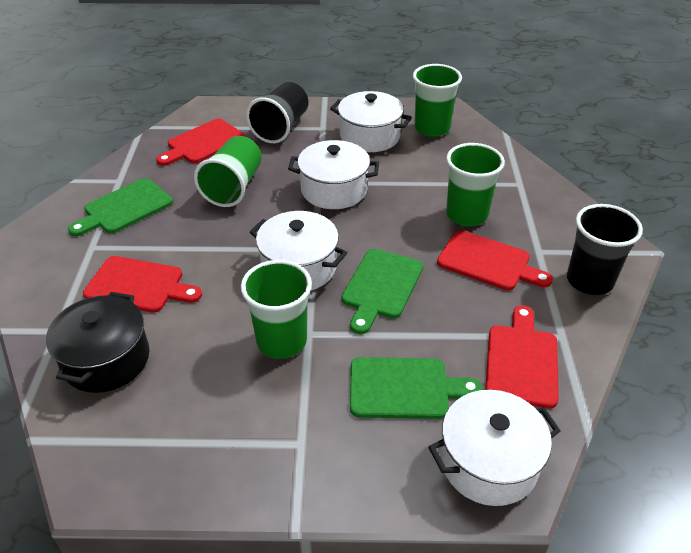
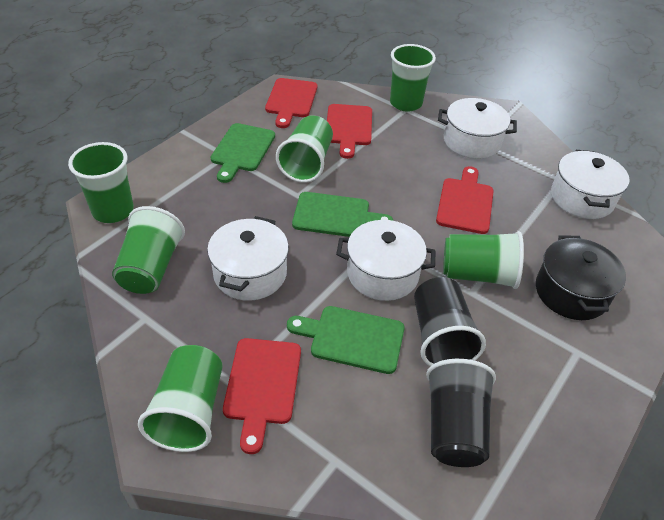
green cup: 4 -> 6

